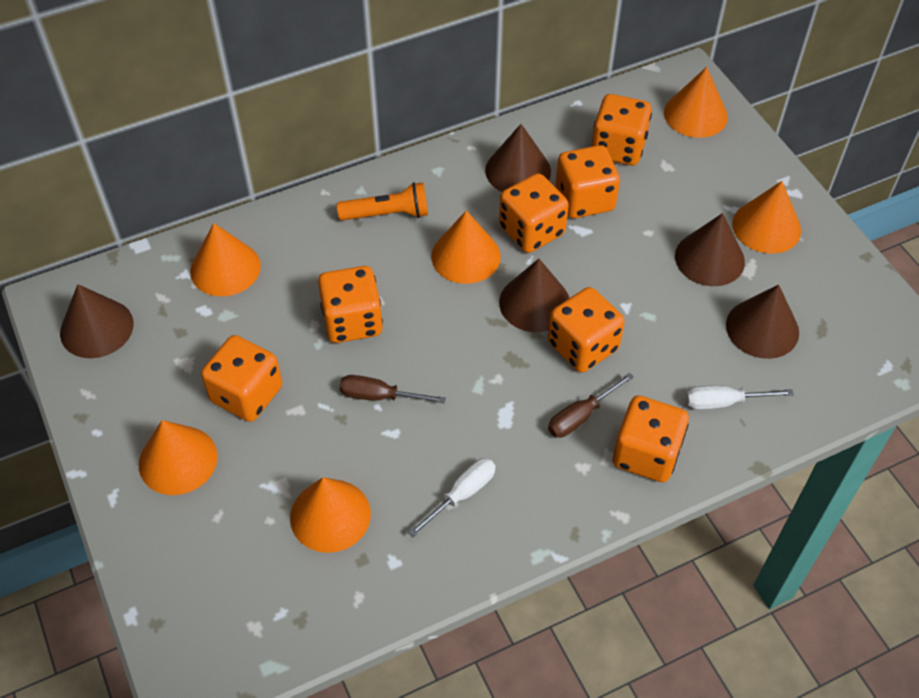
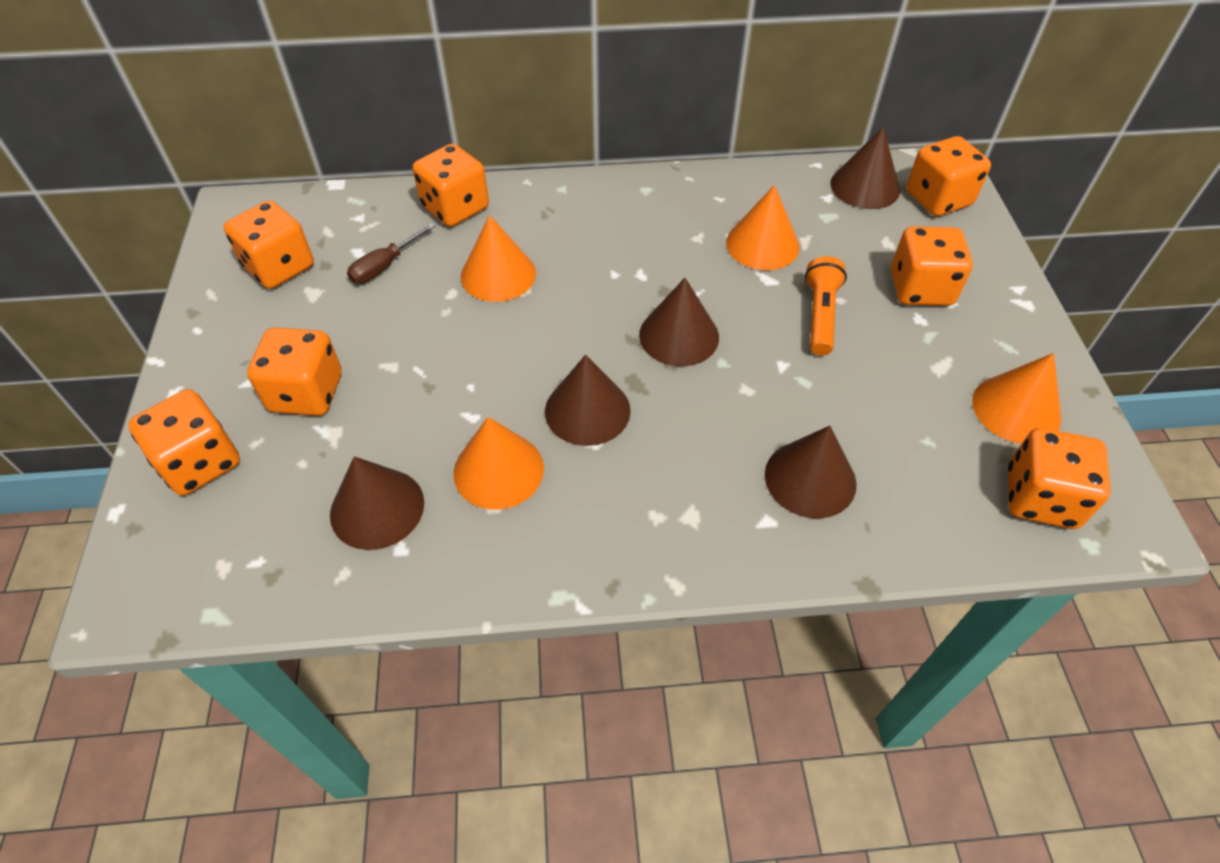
brown screwdriver: 2 -> 1
orange cone: 6 -> 4
white screwdriver: 2 -> 0

